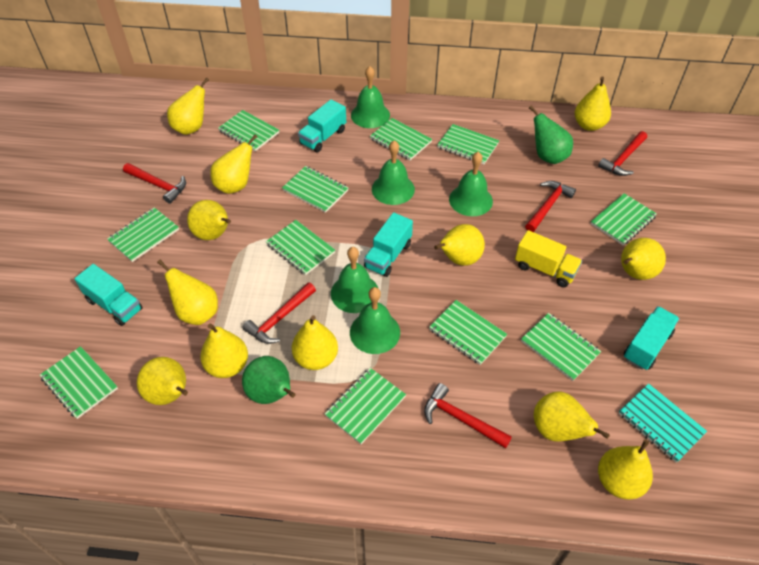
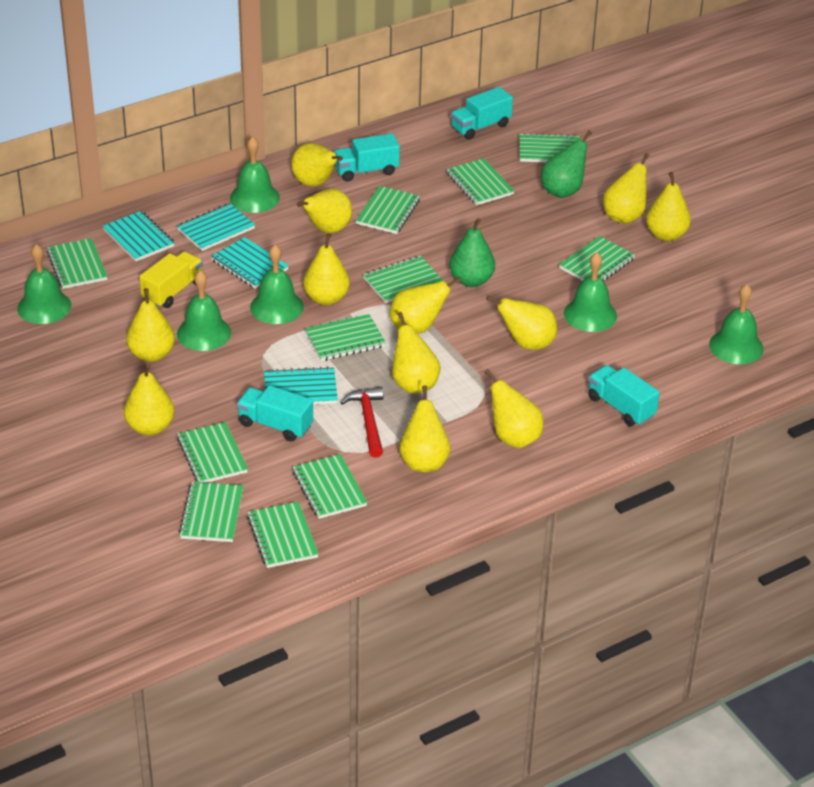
green bell: 5 -> 6
red hammer: 5 -> 1
turquoise notebook: 1 -> 4

